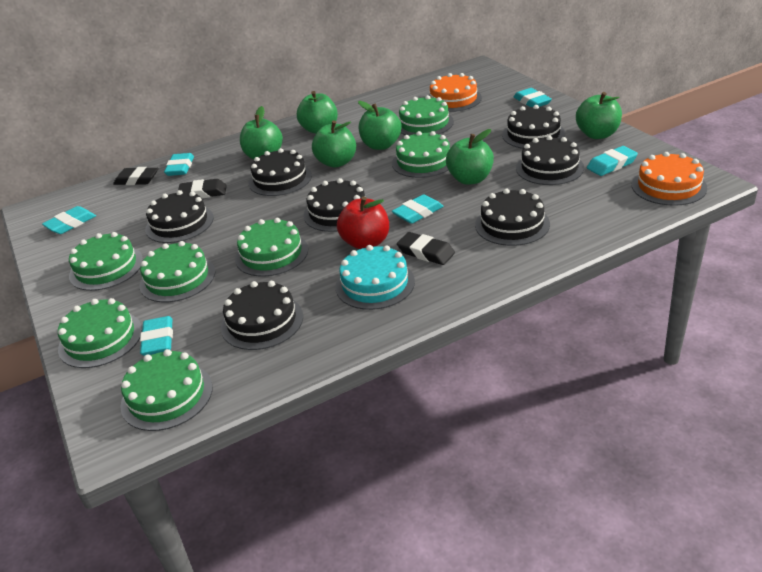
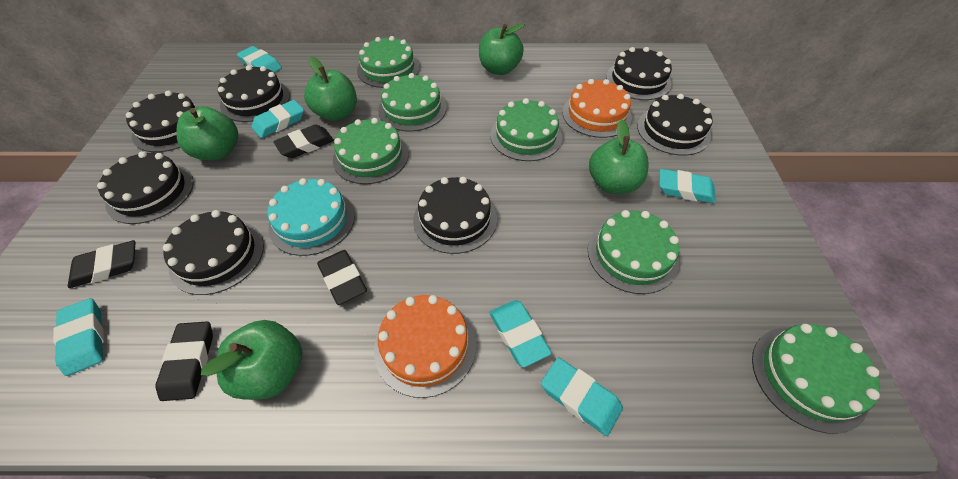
black eraser: 3 -> 4
green apple: 6 -> 5
green cake: 7 -> 6
red apple: 1 -> 0

